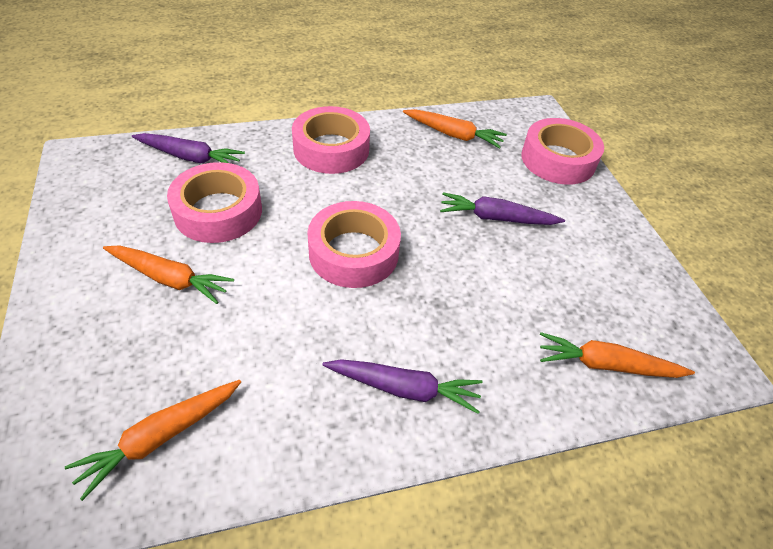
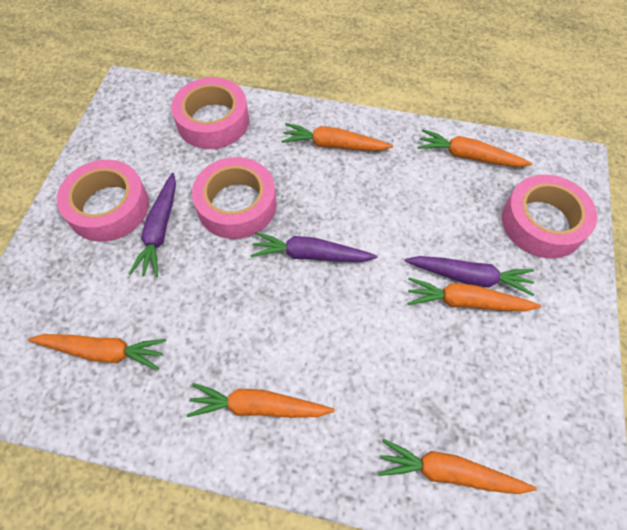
orange carrot: 4 -> 6

